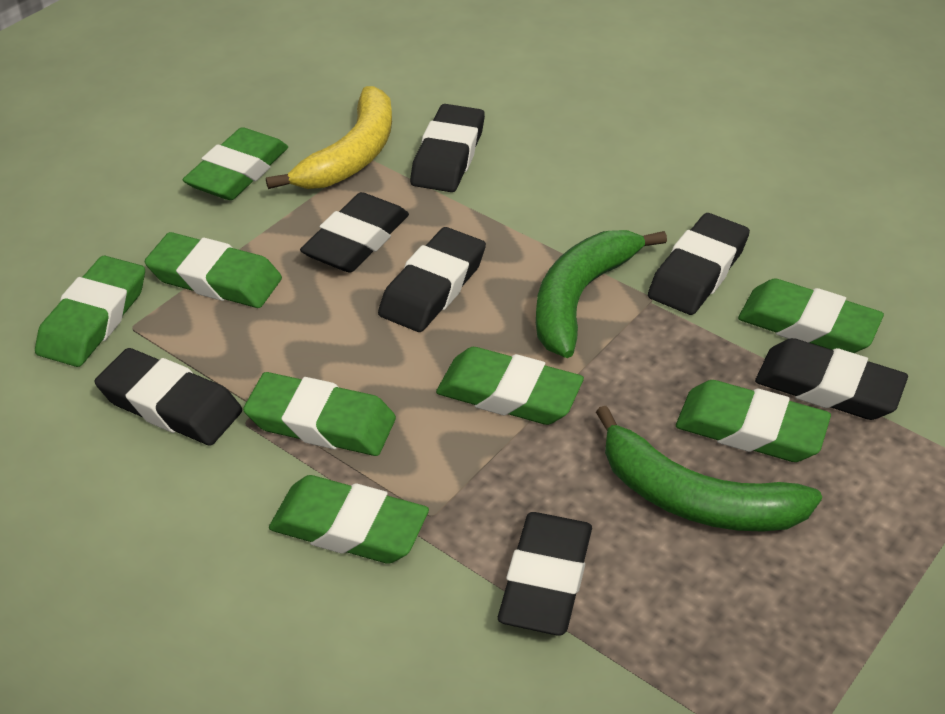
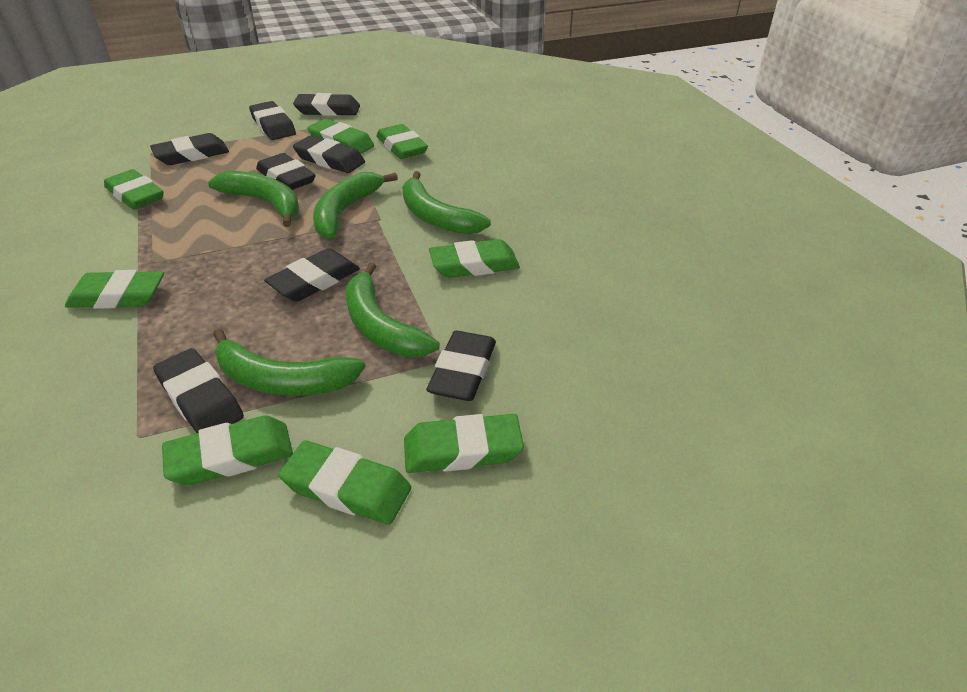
black eraser: 7 -> 8
green banana: 2 -> 5
yellow banana: 1 -> 0

